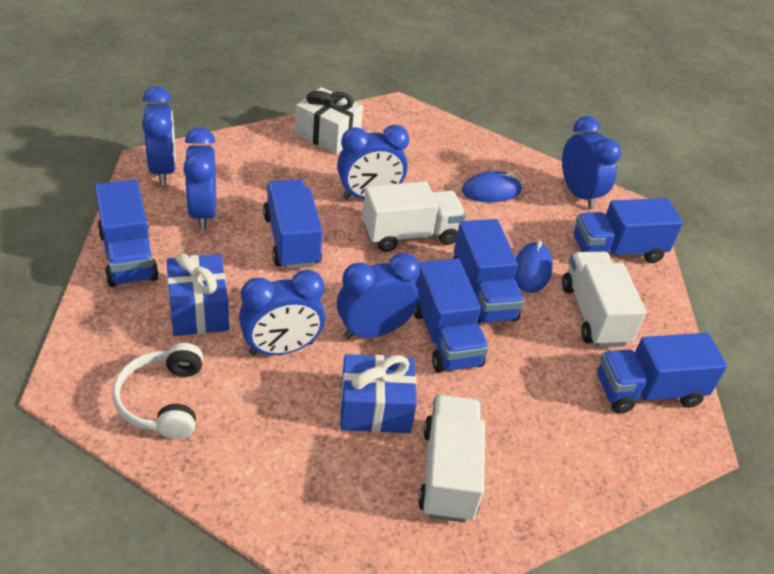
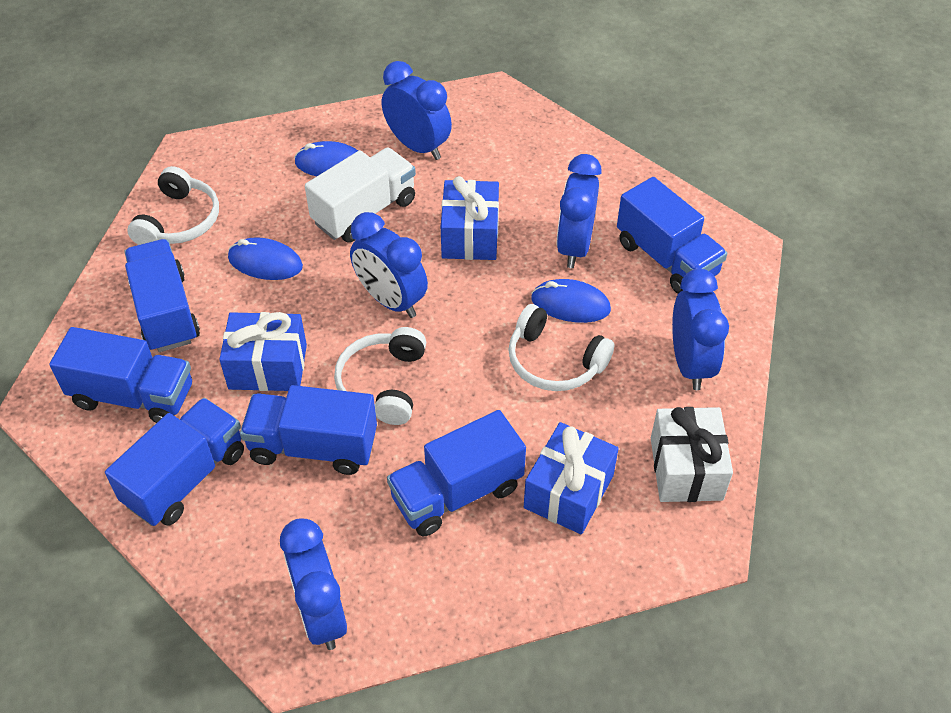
blue clock: 6 -> 5
blue gift: 2 -> 3
blue mouse: 2 -> 3
white headphones: 1 -> 3
white truck: 3 -> 1

